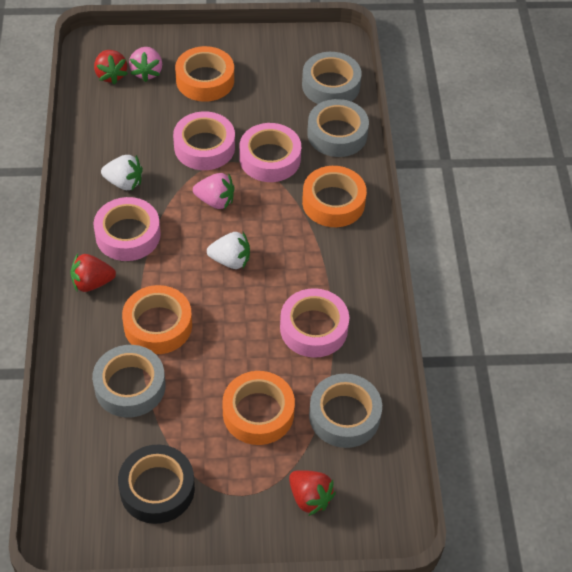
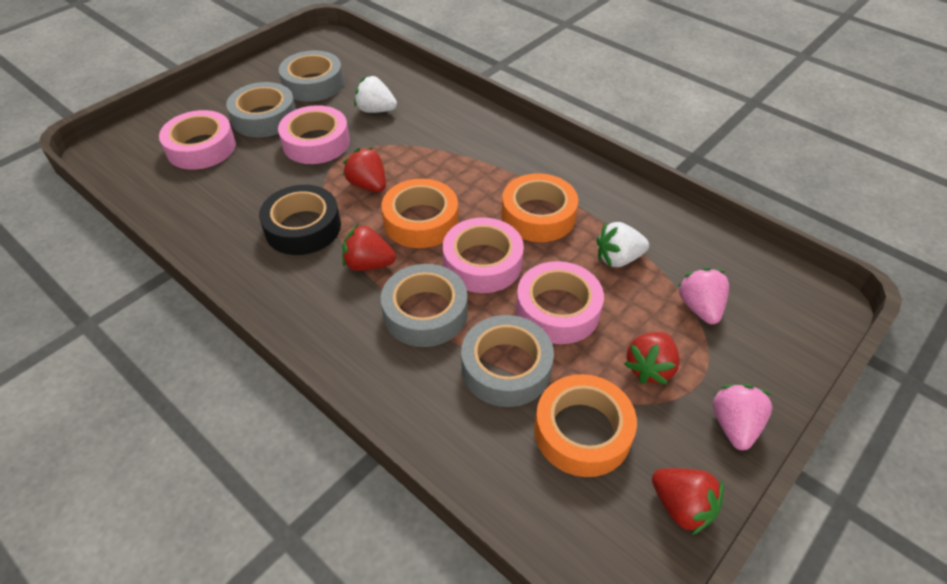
orange tape: 4 -> 3
red strawberry: 3 -> 4

